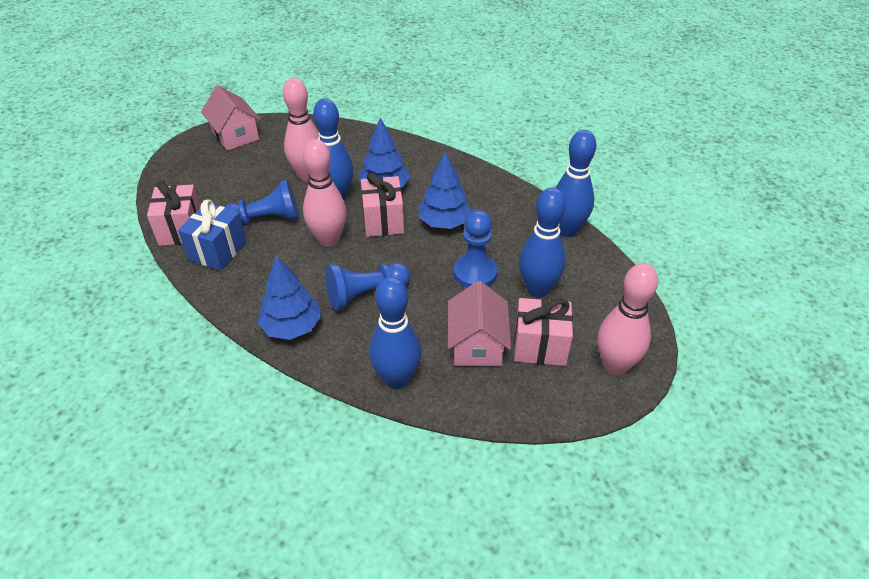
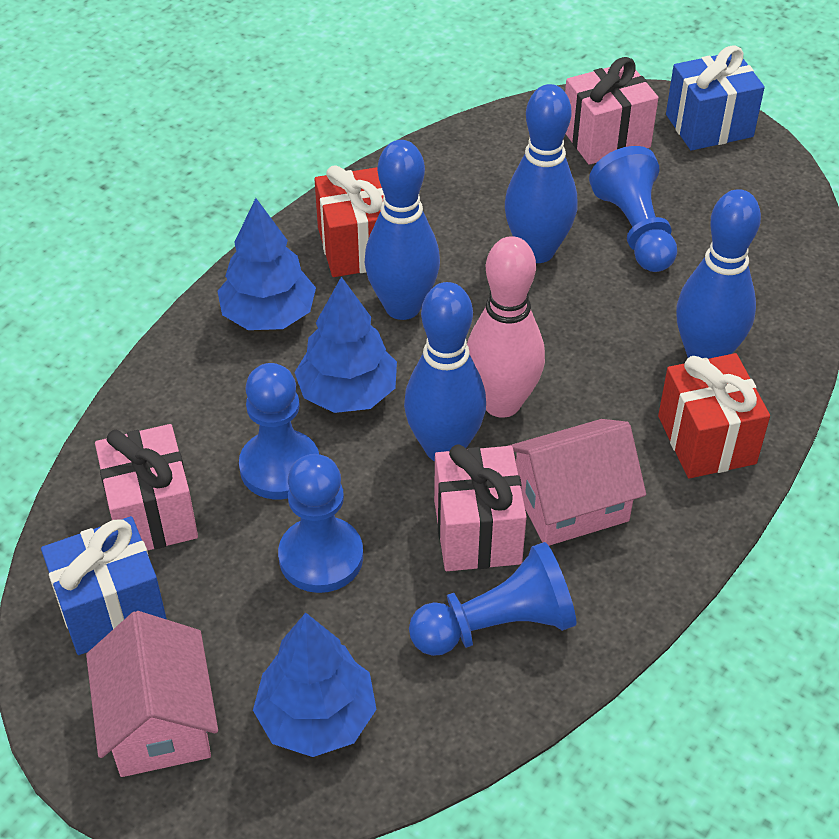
blue gift: 1 -> 2
blue pawn: 3 -> 4
pink bowling pin: 3 -> 1
red gift: 0 -> 2

